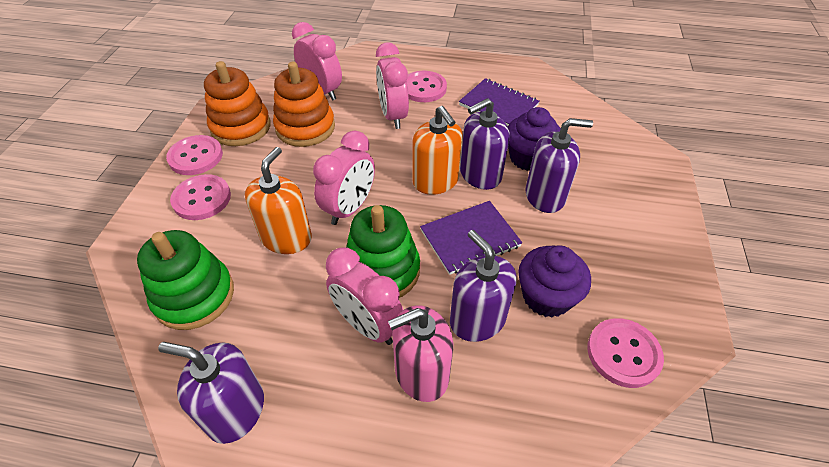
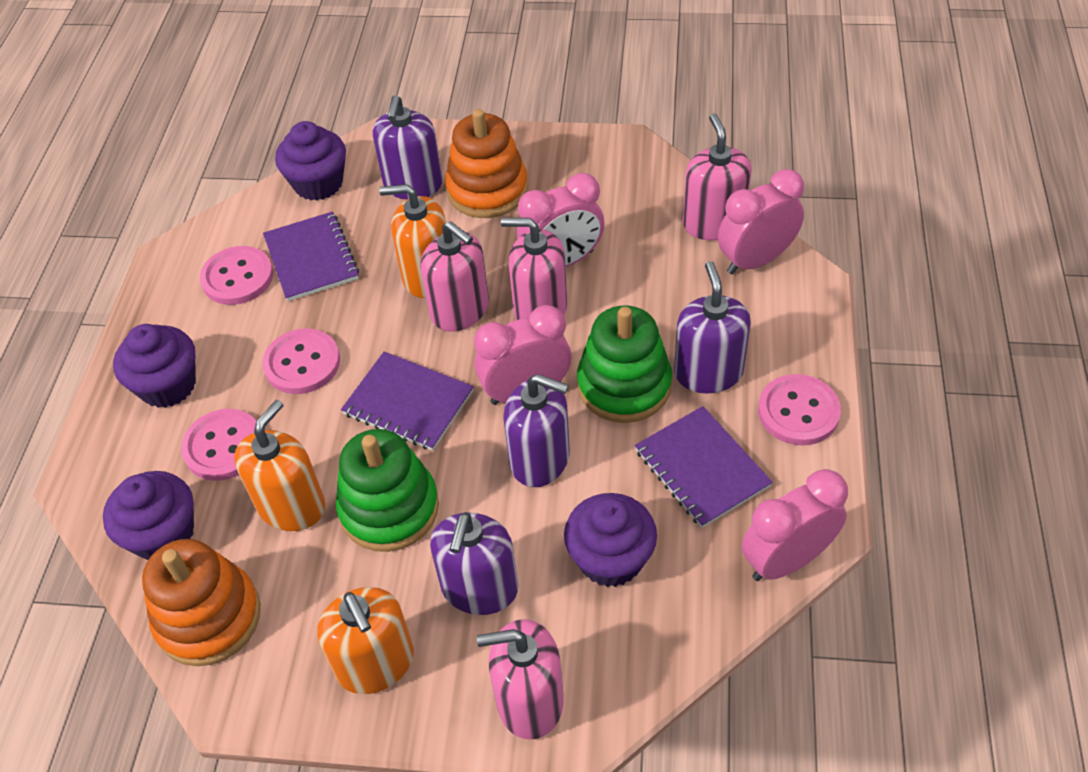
orange soap dispenser: 2 -> 3
pink soap dispenser: 1 -> 4
purple cupcake: 2 -> 4
purple notebook: 2 -> 3

